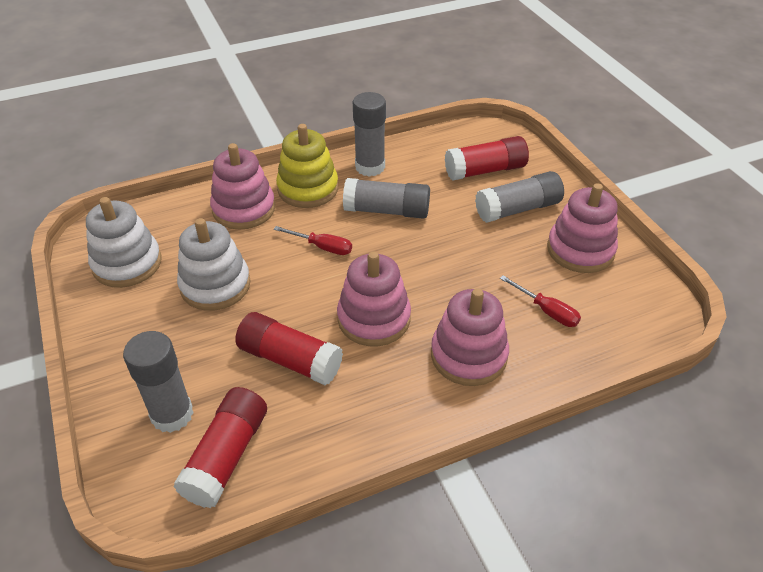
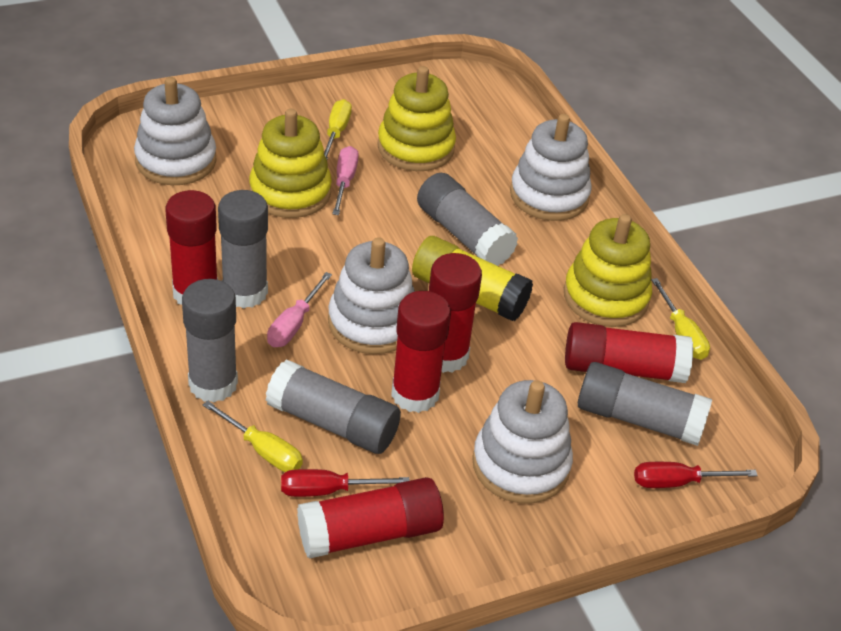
grey glue stick: 4 -> 5
pink screwdriver: 0 -> 2
pink stacking toy: 4 -> 0
red glue stick: 3 -> 5
white stacking toy: 2 -> 4
yellow glue stick: 0 -> 1
yellow screwdriver: 0 -> 3
yellow stacking toy: 1 -> 3

